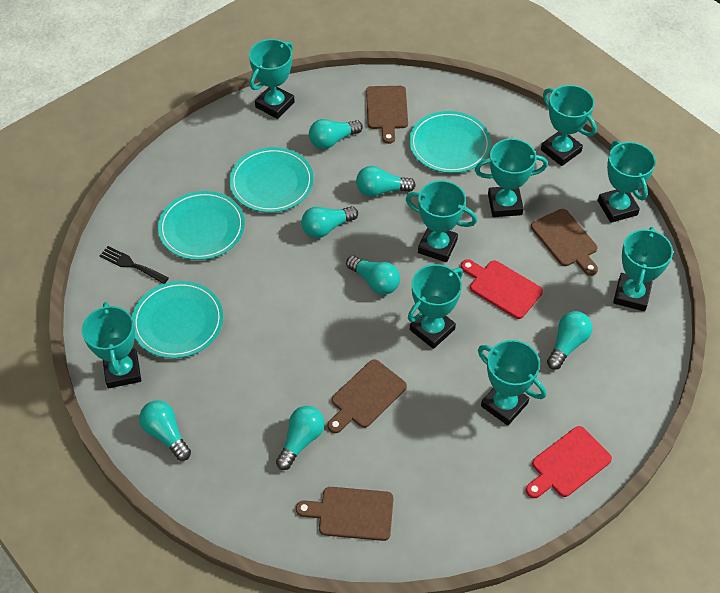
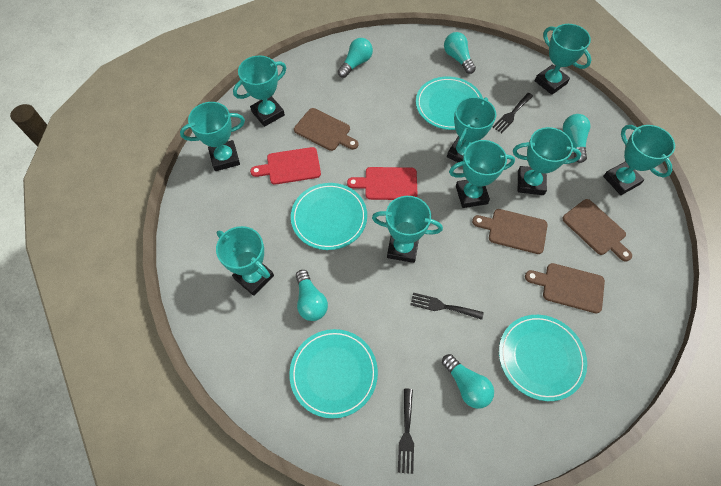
black fork: 1 -> 3
turquoise light bulb: 7 -> 5

